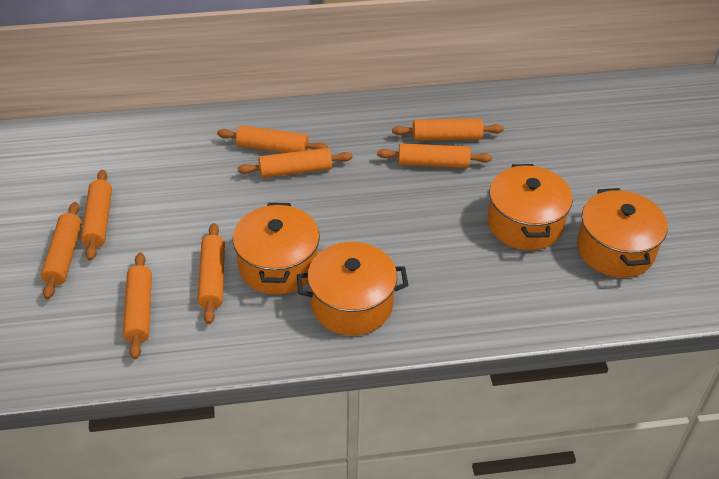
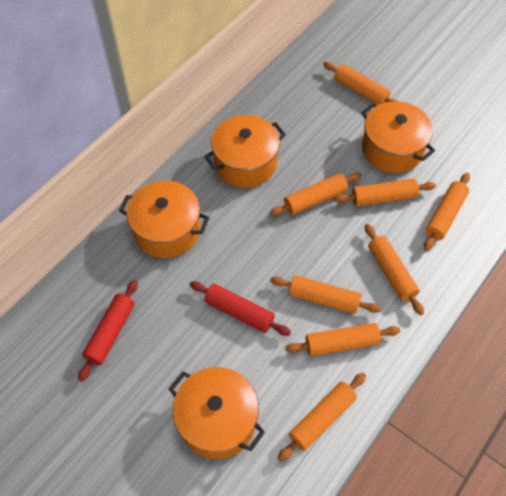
red rolling pin: 0 -> 2

